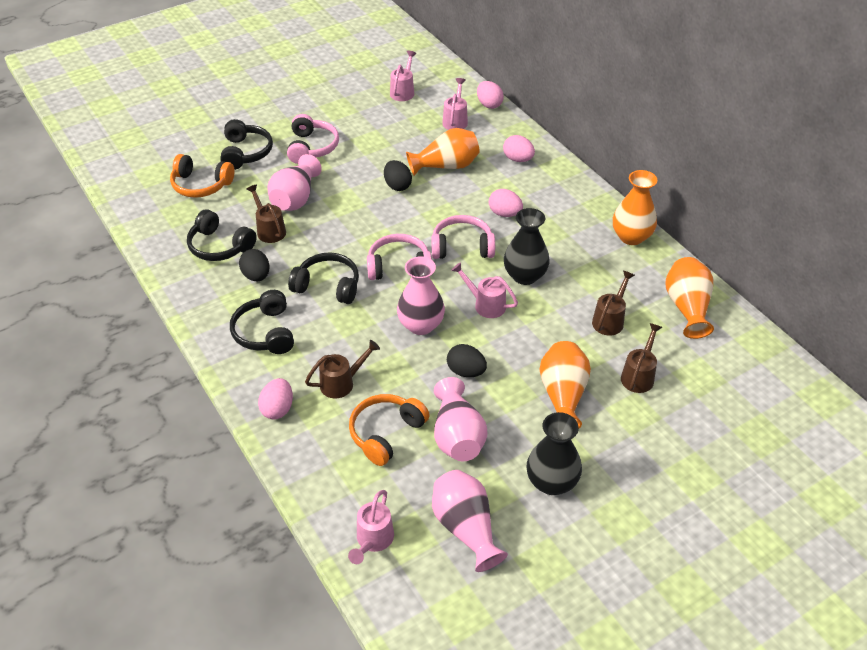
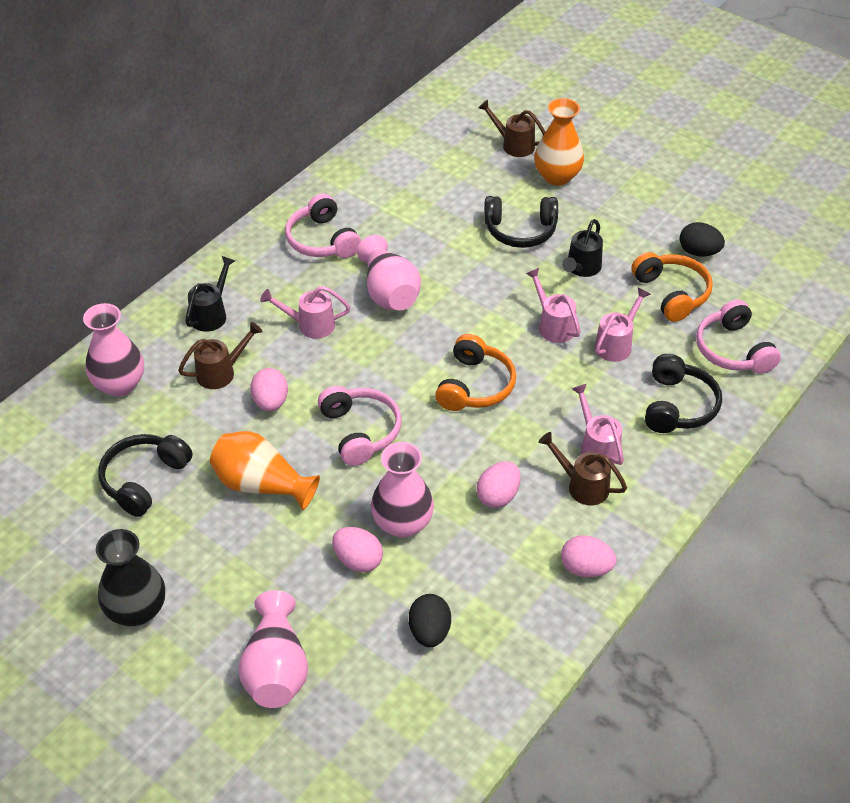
black egg: 3 -> 2
black headphones: 4 -> 3
black vase: 2 -> 1
black watering can: 0 -> 2
brown watering can: 4 -> 3
orange vase: 4 -> 2

